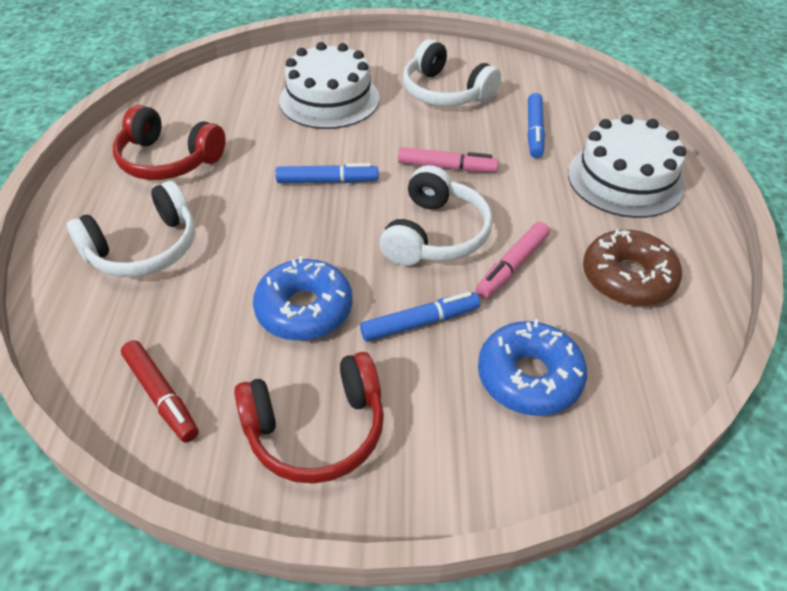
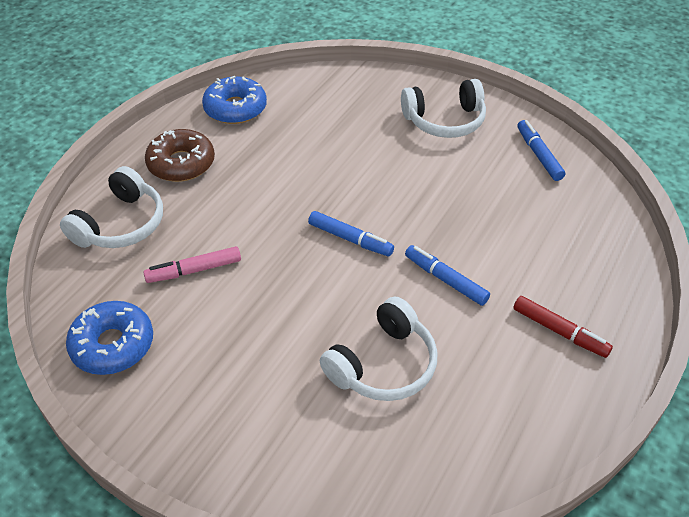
pink marker: 2 -> 1
red headphones: 2 -> 0
white cake: 2 -> 0

